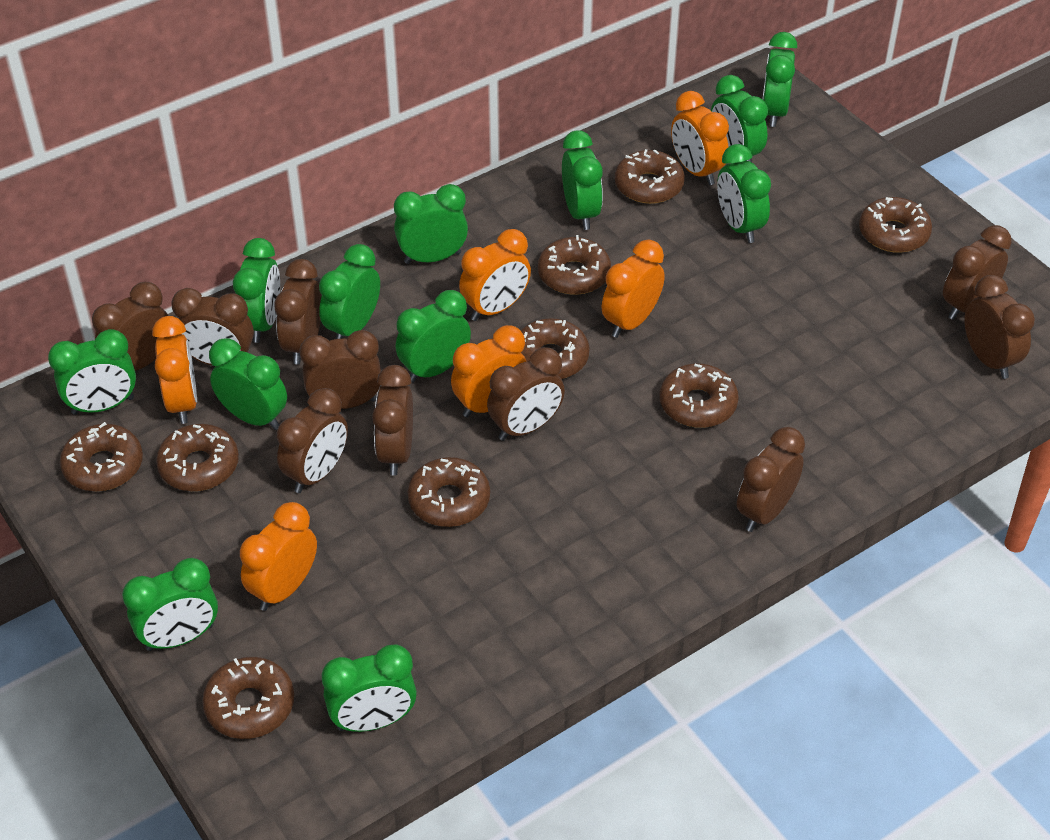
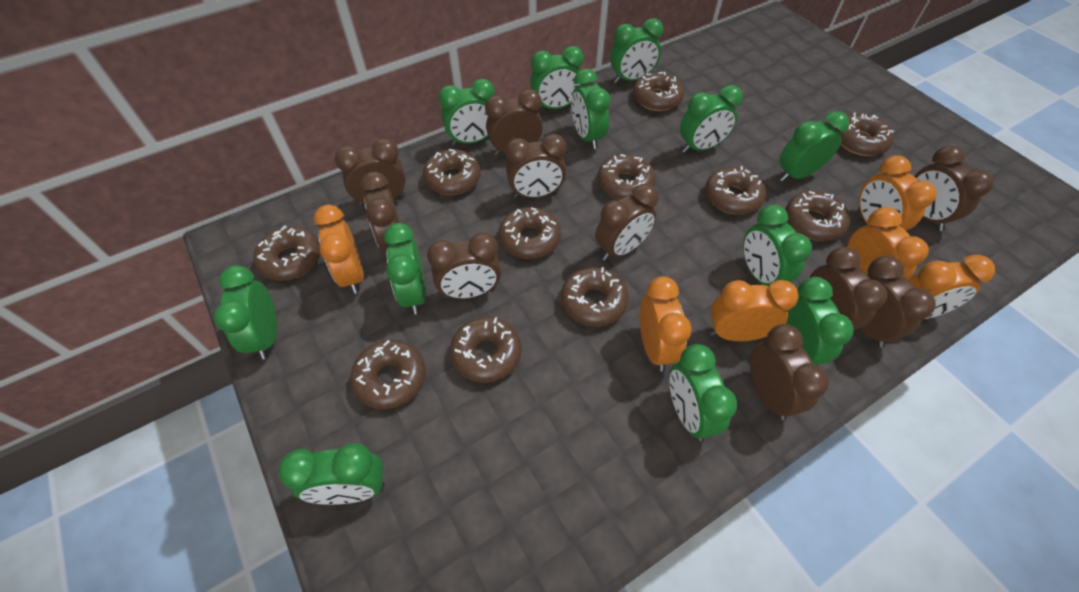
brown donut: 9 -> 11

